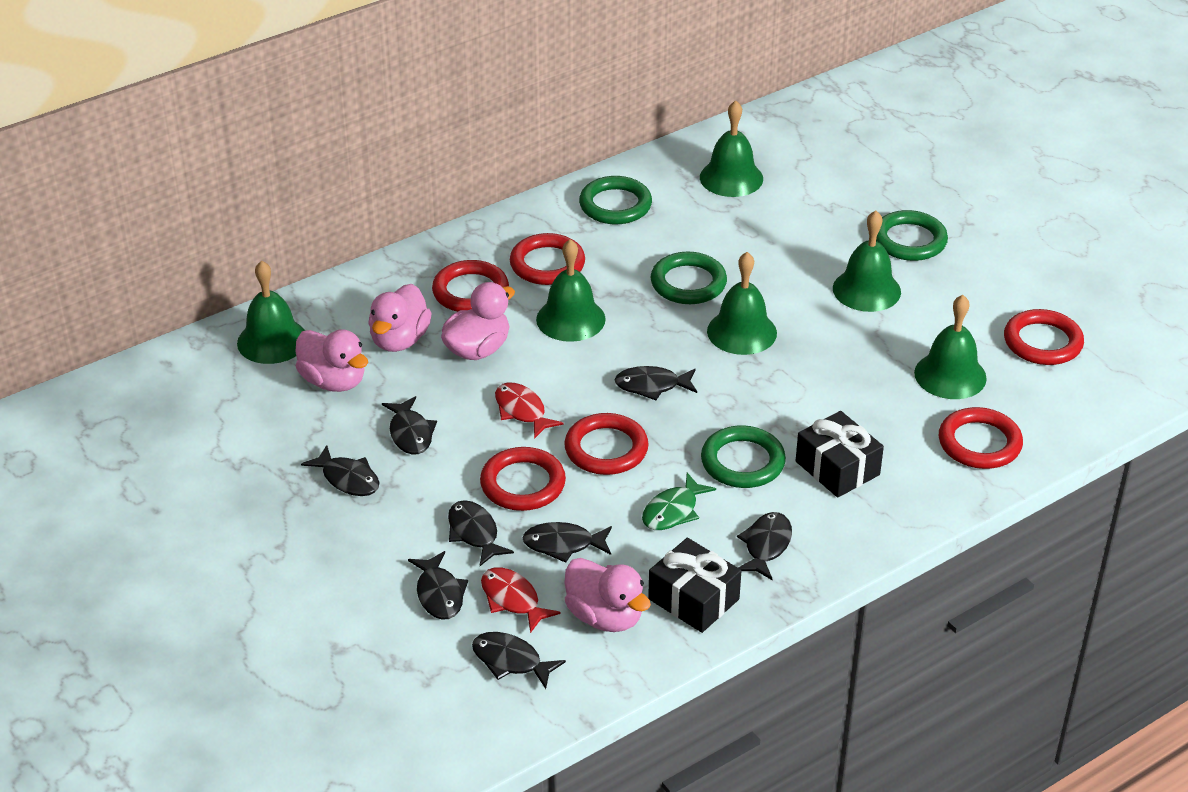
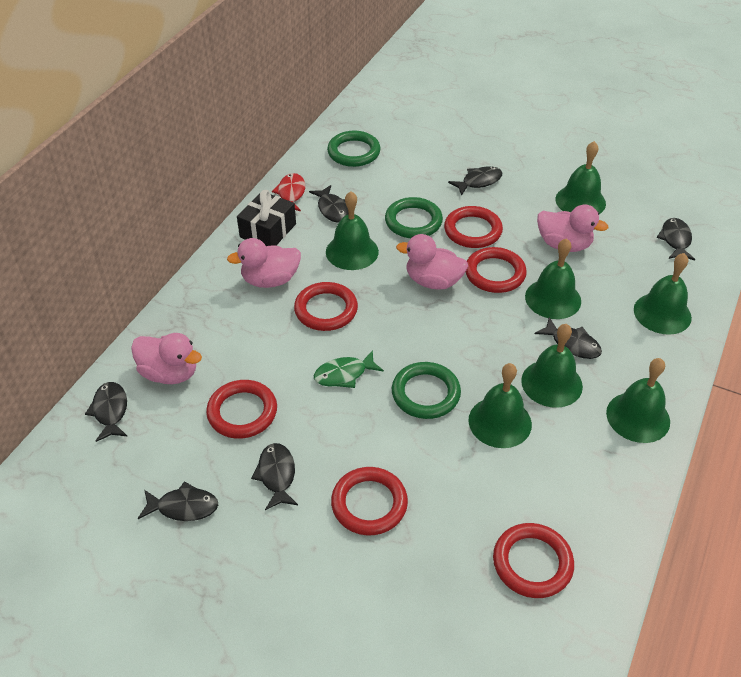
black fish: 8 -> 7
black gift: 2 -> 1
green bell: 6 -> 7
green ring: 4 -> 3
red fish: 2 -> 1

